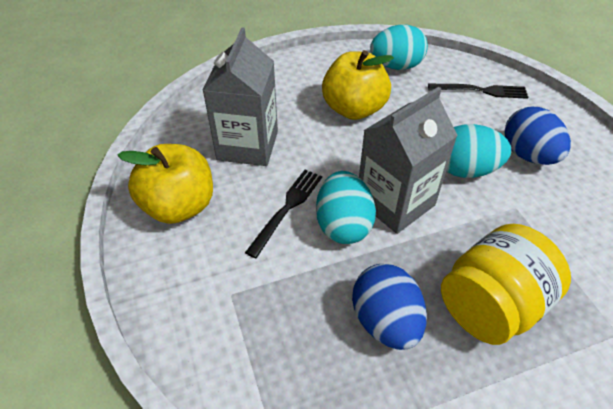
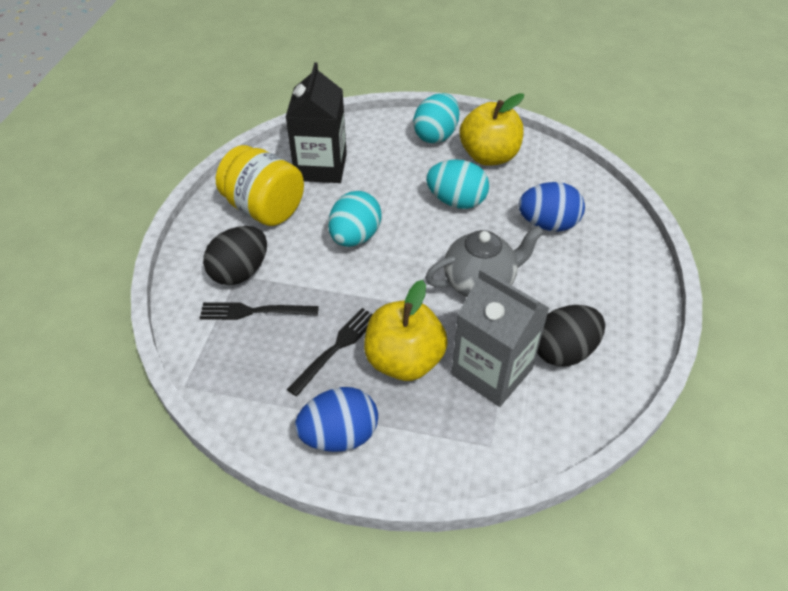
black carton: 0 -> 1
black egg: 0 -> 2
grey carton: 2 -> 1
grey teapot: 0 -> 1

